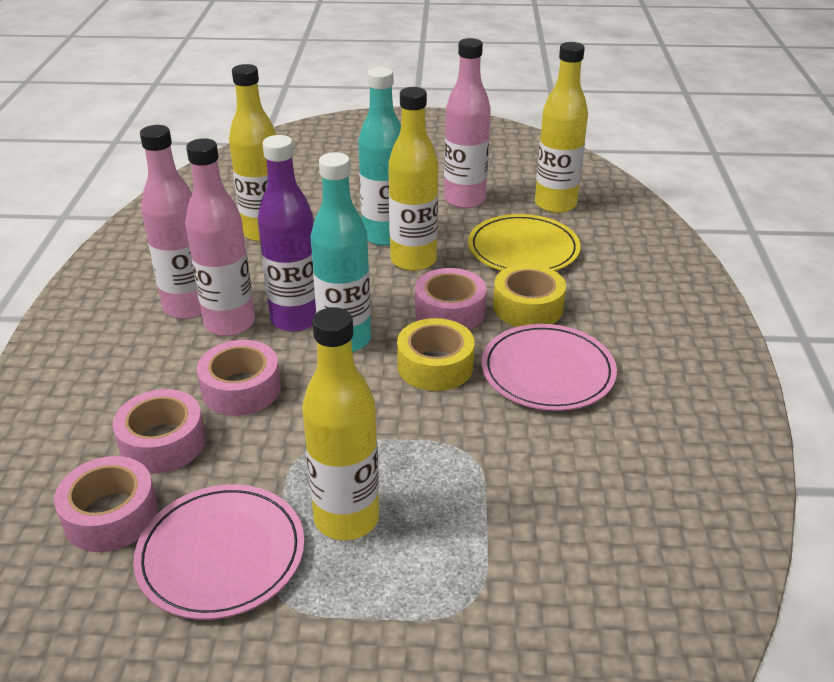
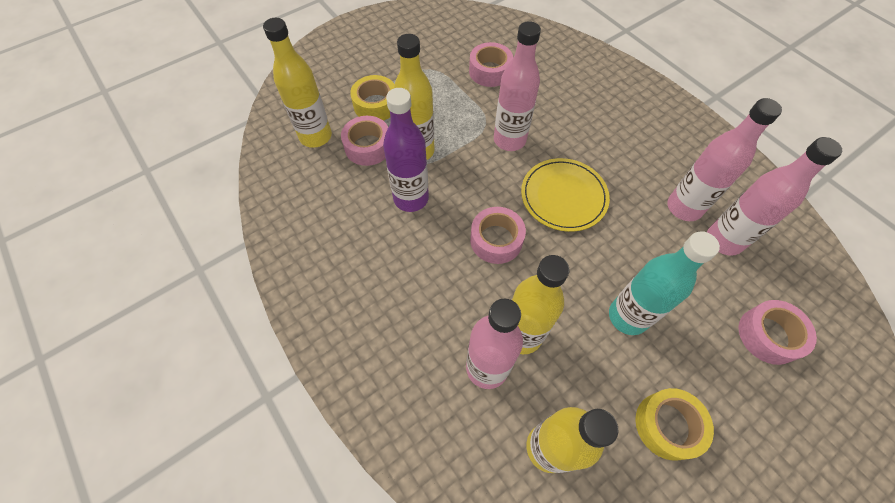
pink bottle: 3 -> 4
pink plate: 2 -> 0
turquoise bottle: 2 -> 1

